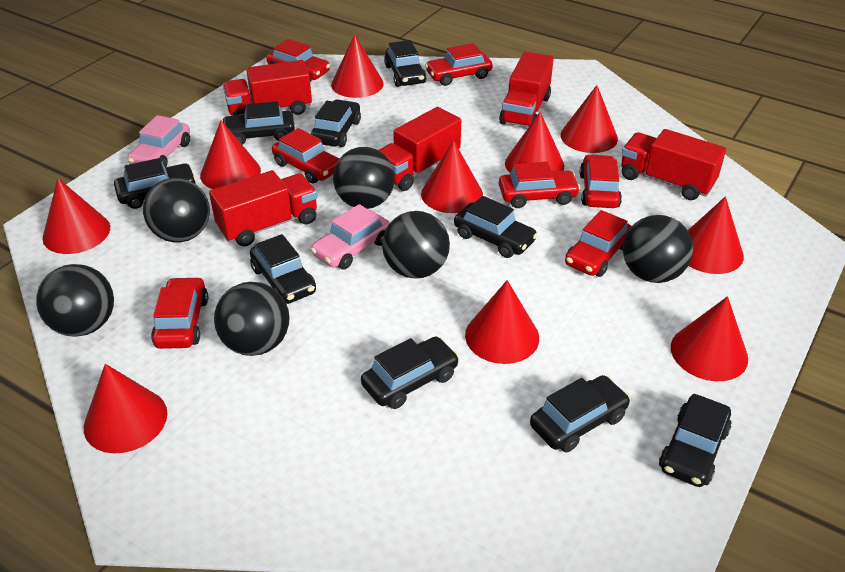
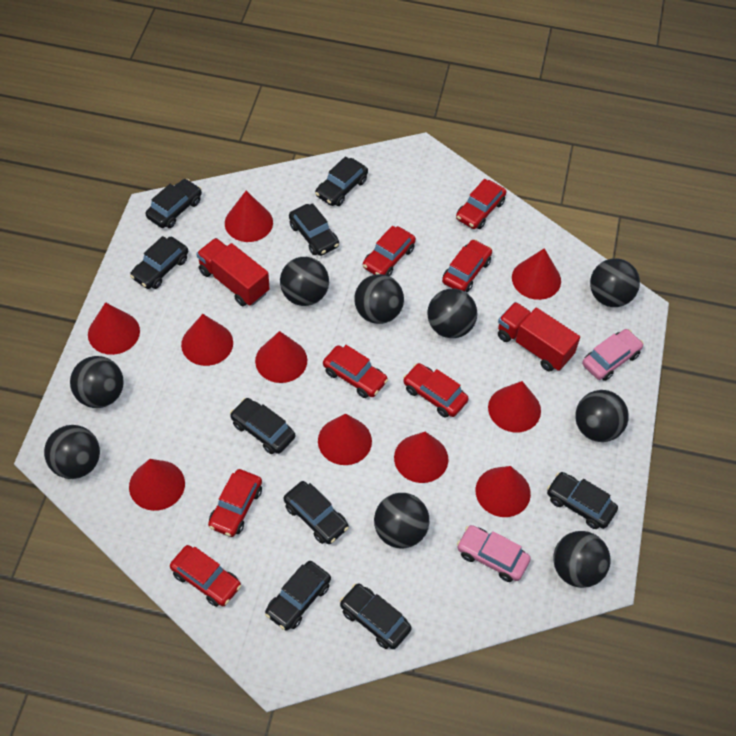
black ball: 6 -> 9
red truck: 5 -> 2

